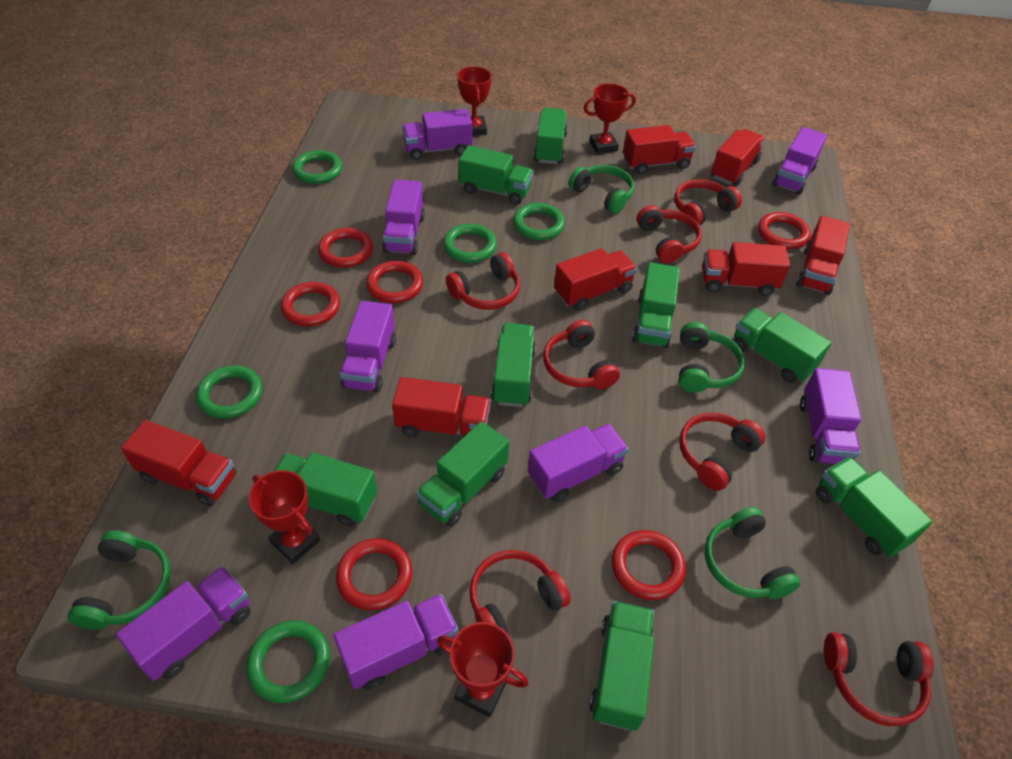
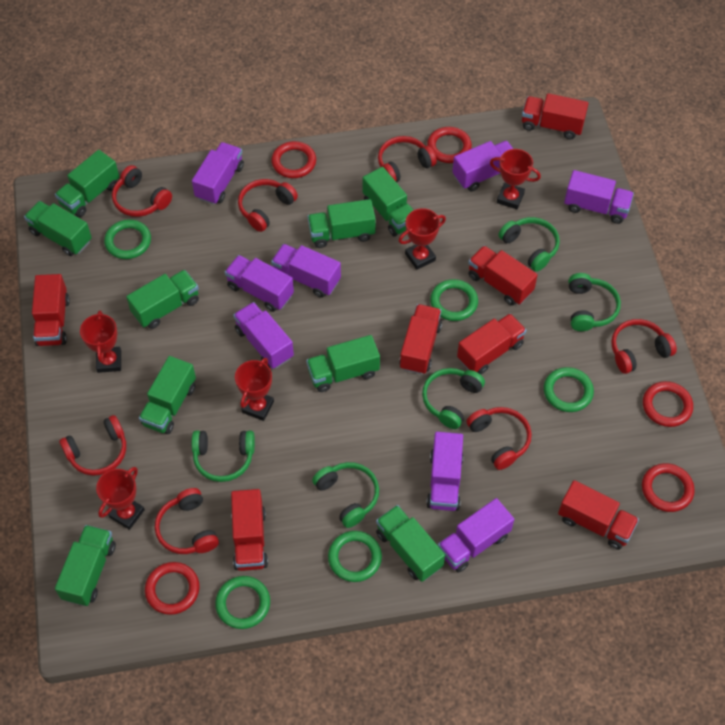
green headphones: 4 -> 5
red ring: 6 -> 5
red trophy: 4 -> 5

